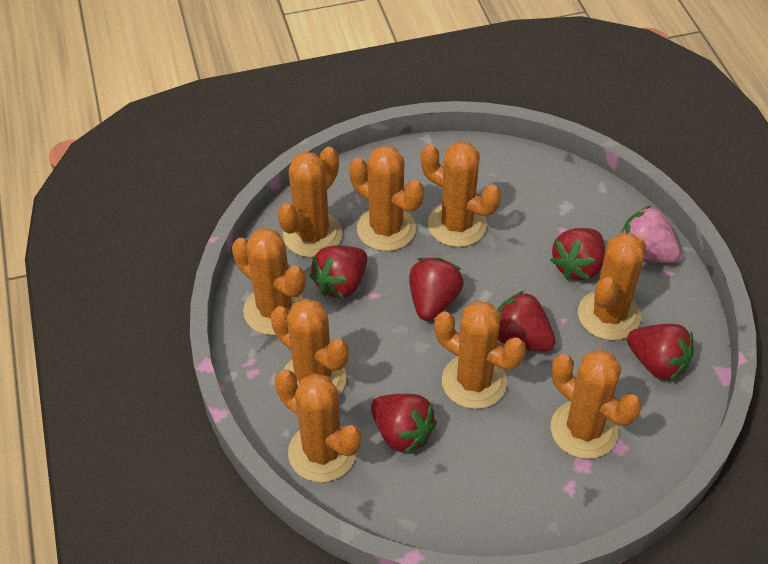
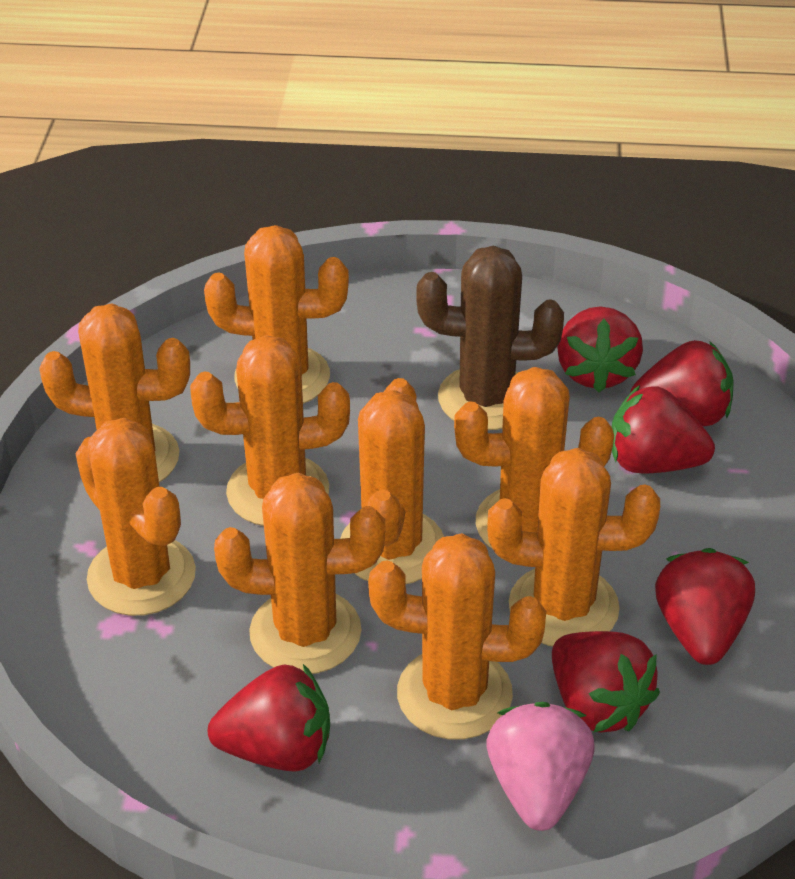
brown cactus: 0 -> 1

